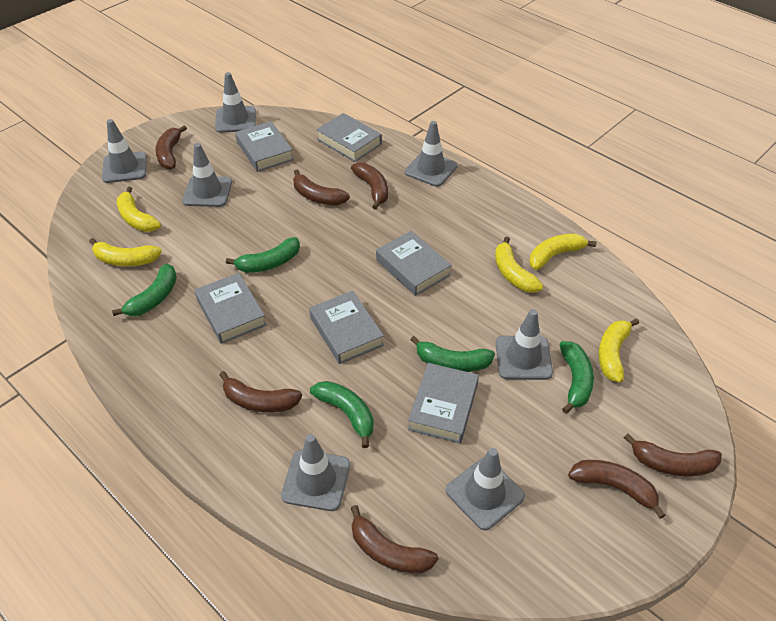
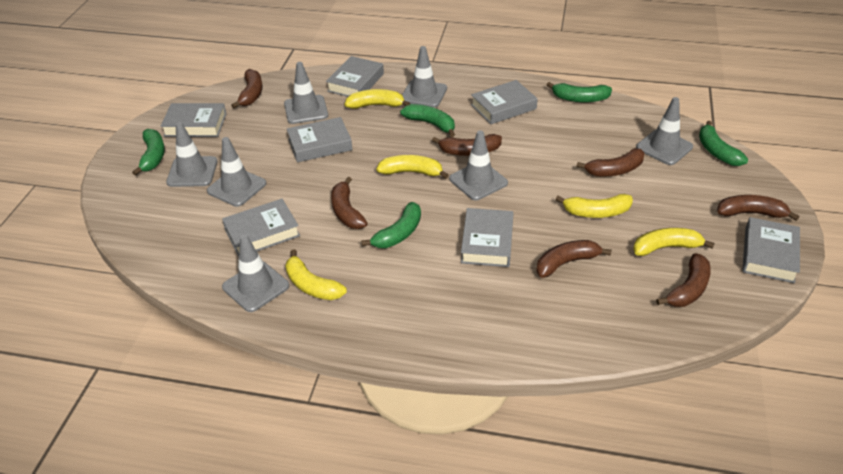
grey book: 6 -> 7

